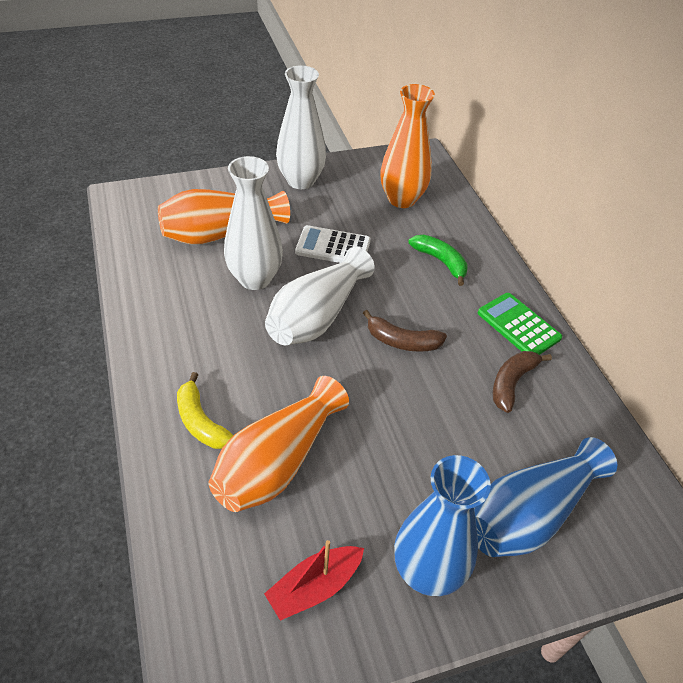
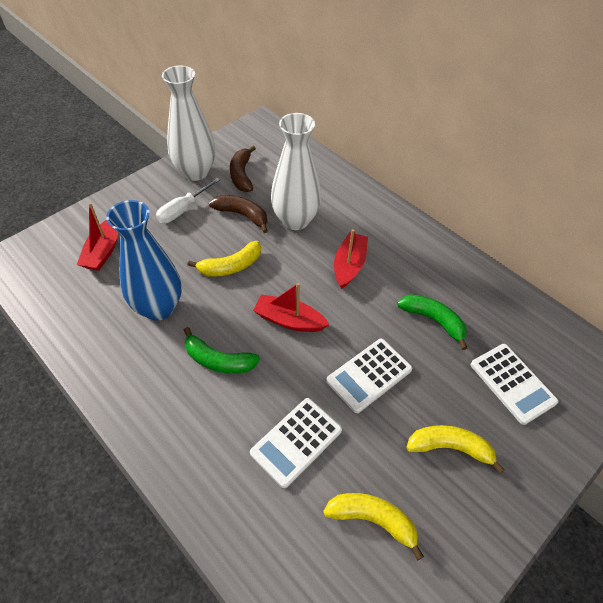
blue vase: 2 -> 1
green banana: 1 -> 2
green calculator: 1 -> 0
orange vase: 3 -> 0
red boat: 1 -> 3
white calculator: 1 -> 3
white screwdriver: 0 -> 1
white vase: 3 -> 2
yellow banana: 1 -> 3

